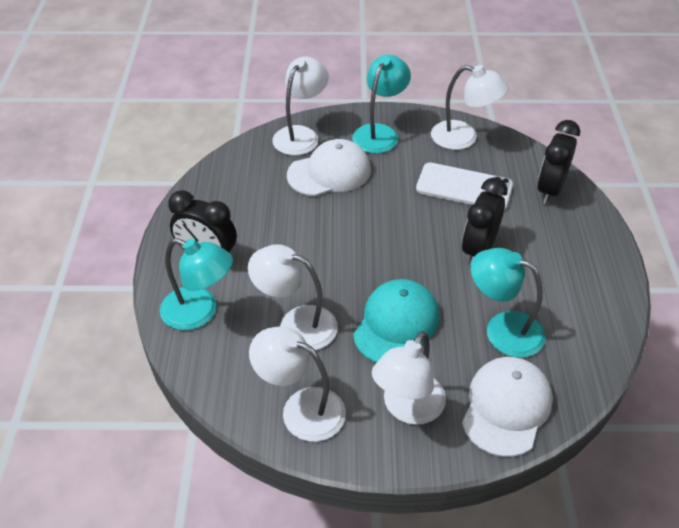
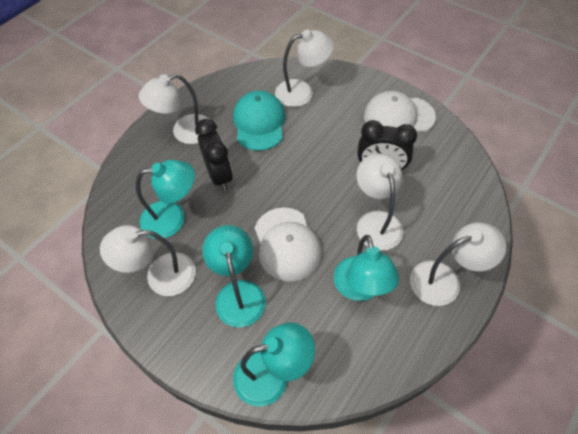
black clock: 3 -> 2
turquoise lamp: 3 -> 4
white phone: 1 -> 0

